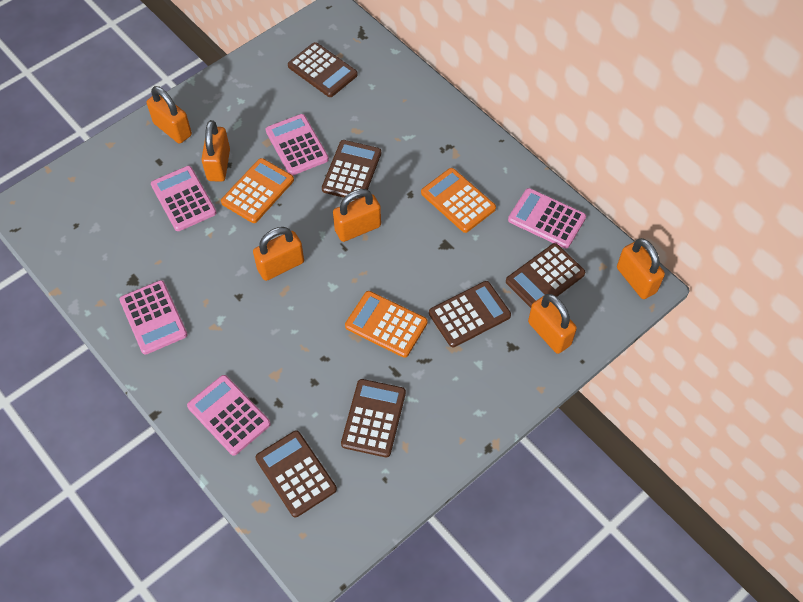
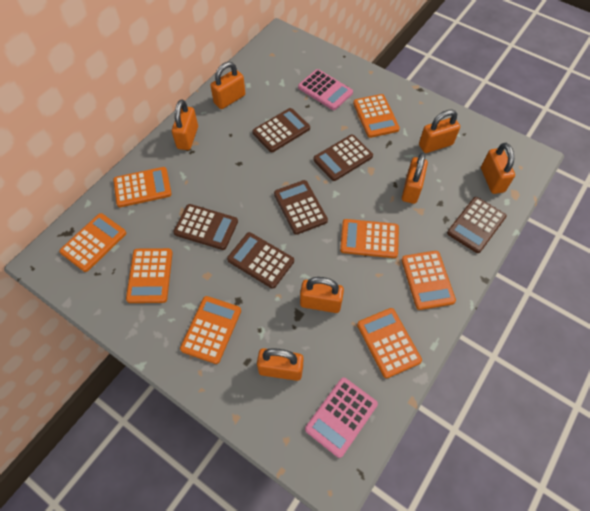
orange calculator: 3 -> 8
orange padlock: 6 -> 7
pink calculator: 5 -> 2

